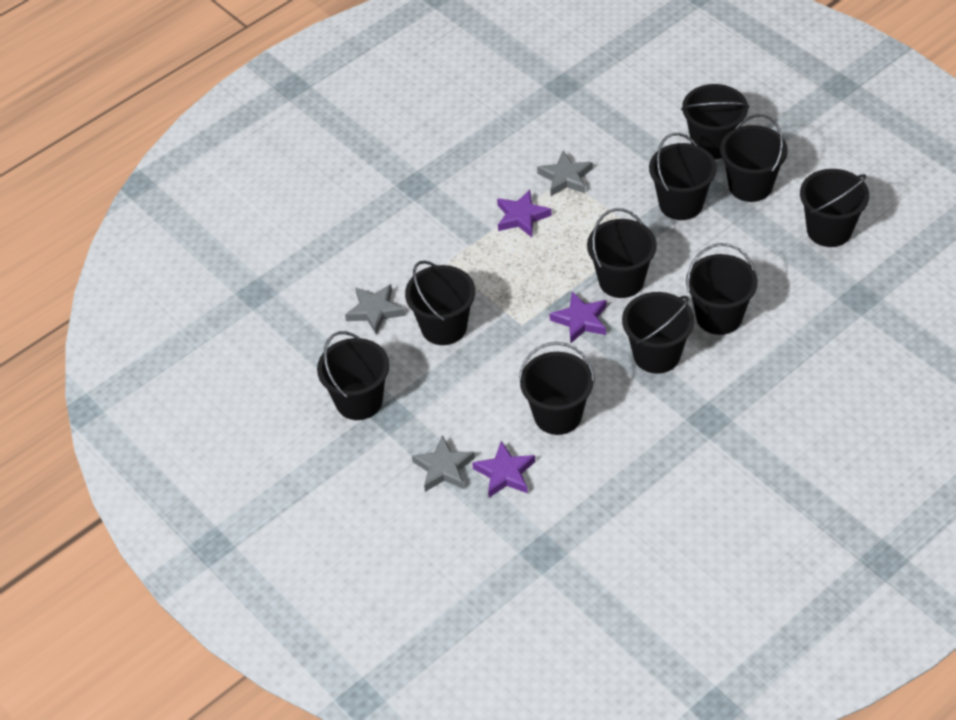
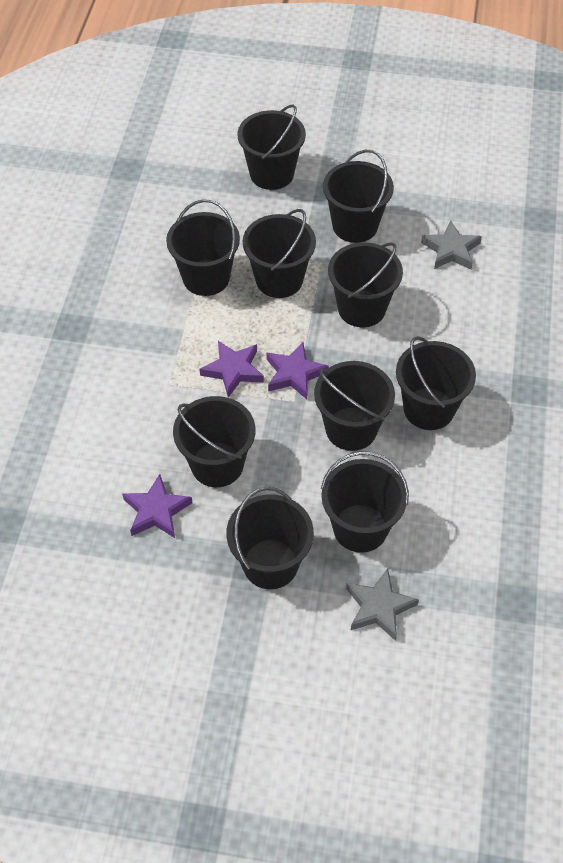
grey star: 3 -> 2

